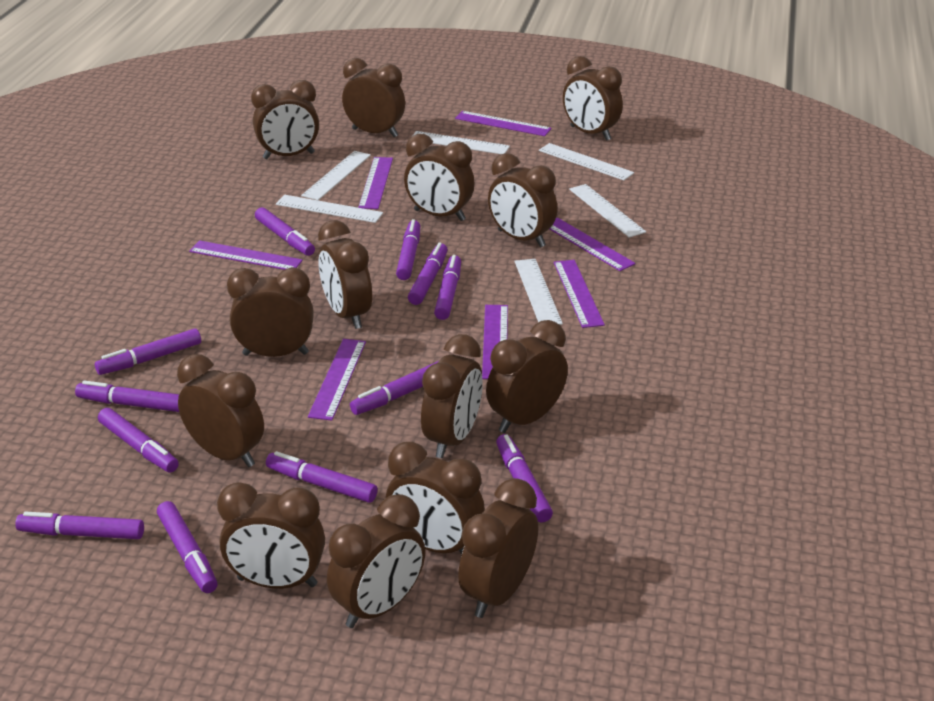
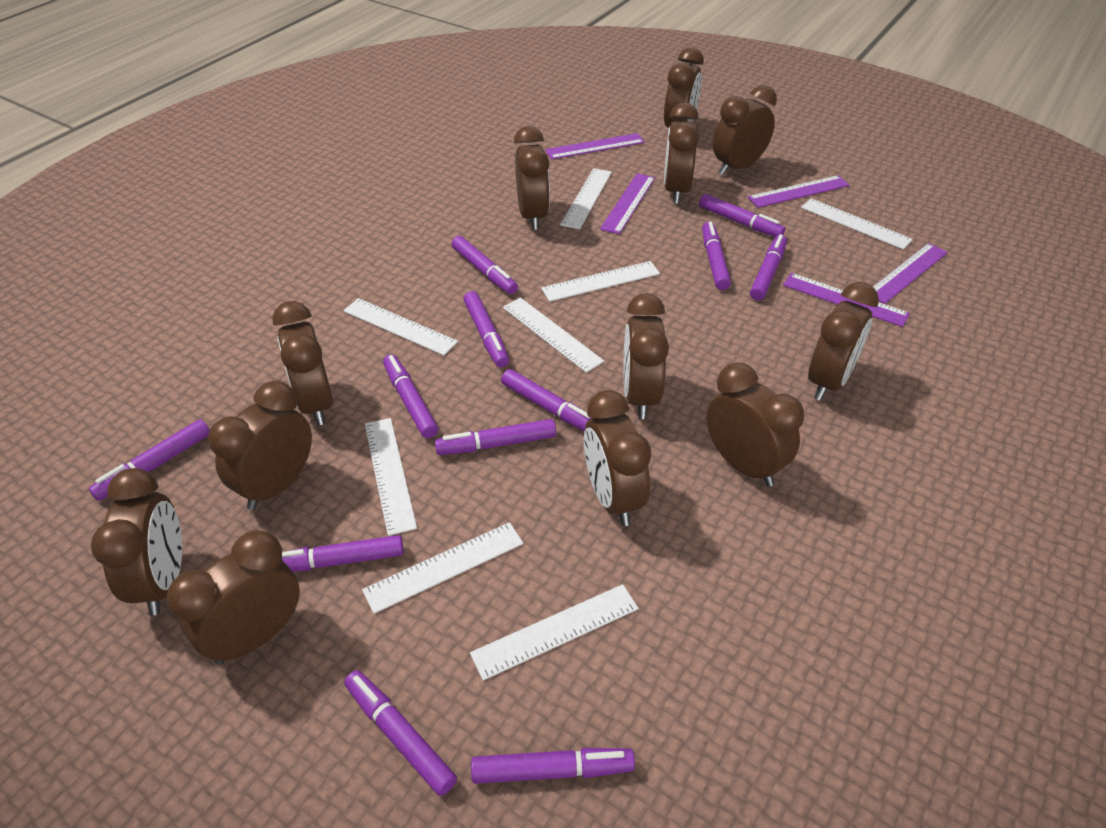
brown clock: 14 -> 12
purple ruler: 7 -> 5
white ruler: 6 -> 8

